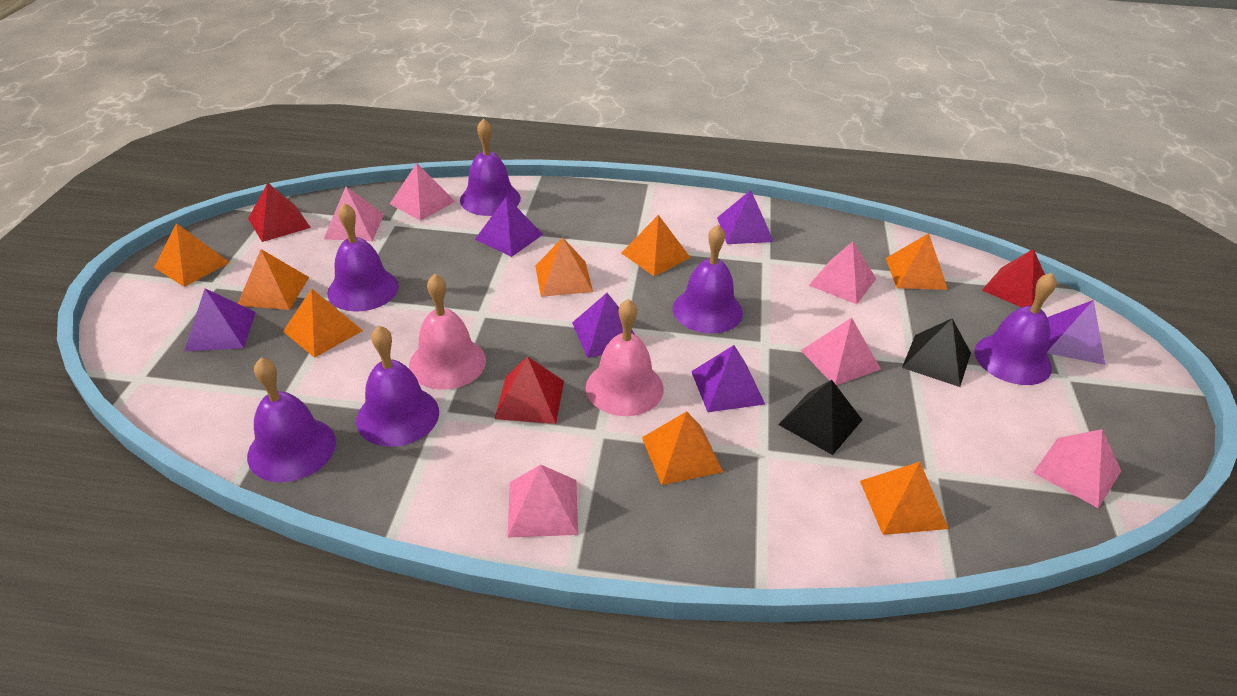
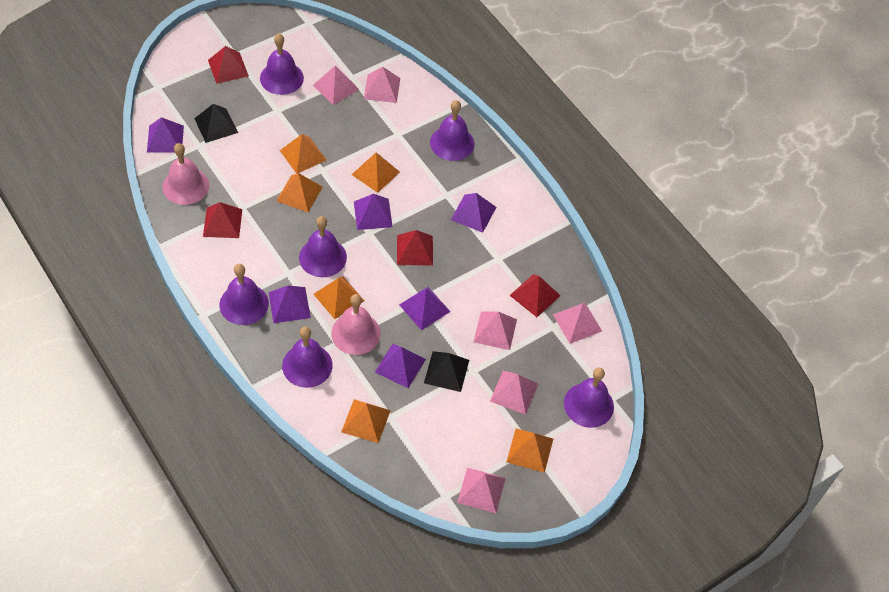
orange pyramid: 8 -> 6
red pyramid: 3 -> 4

